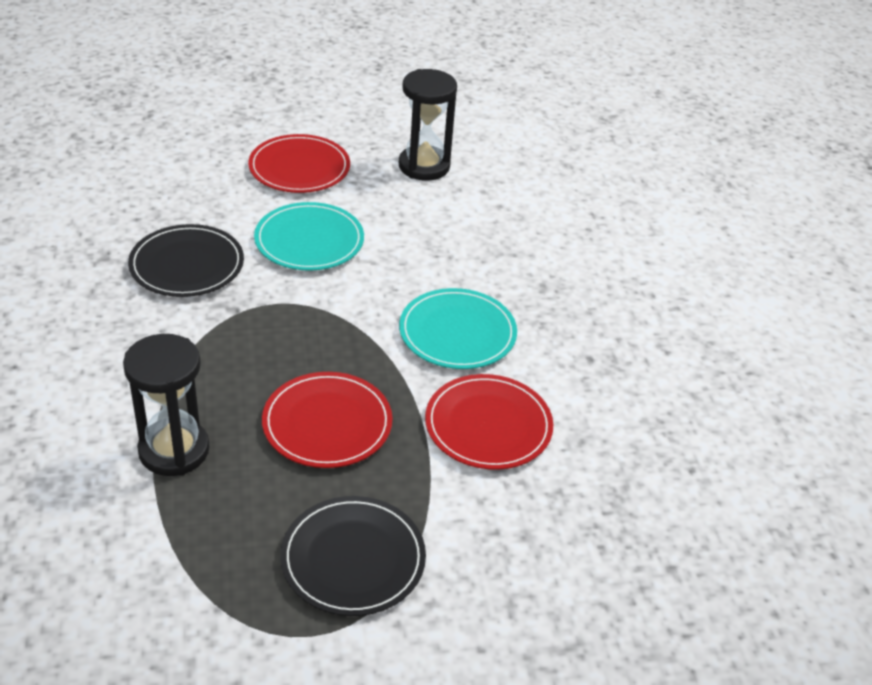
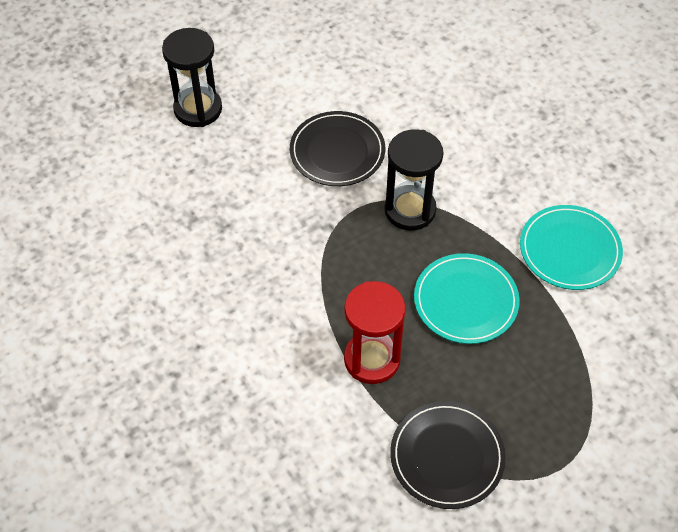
red hourglass: 0 -> 1
red plate: 3 -> 0

